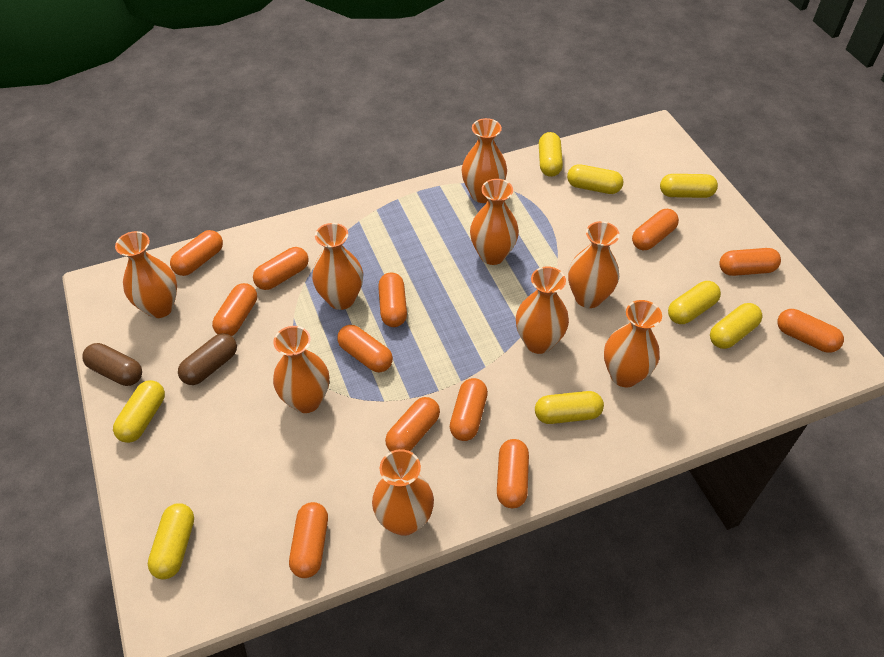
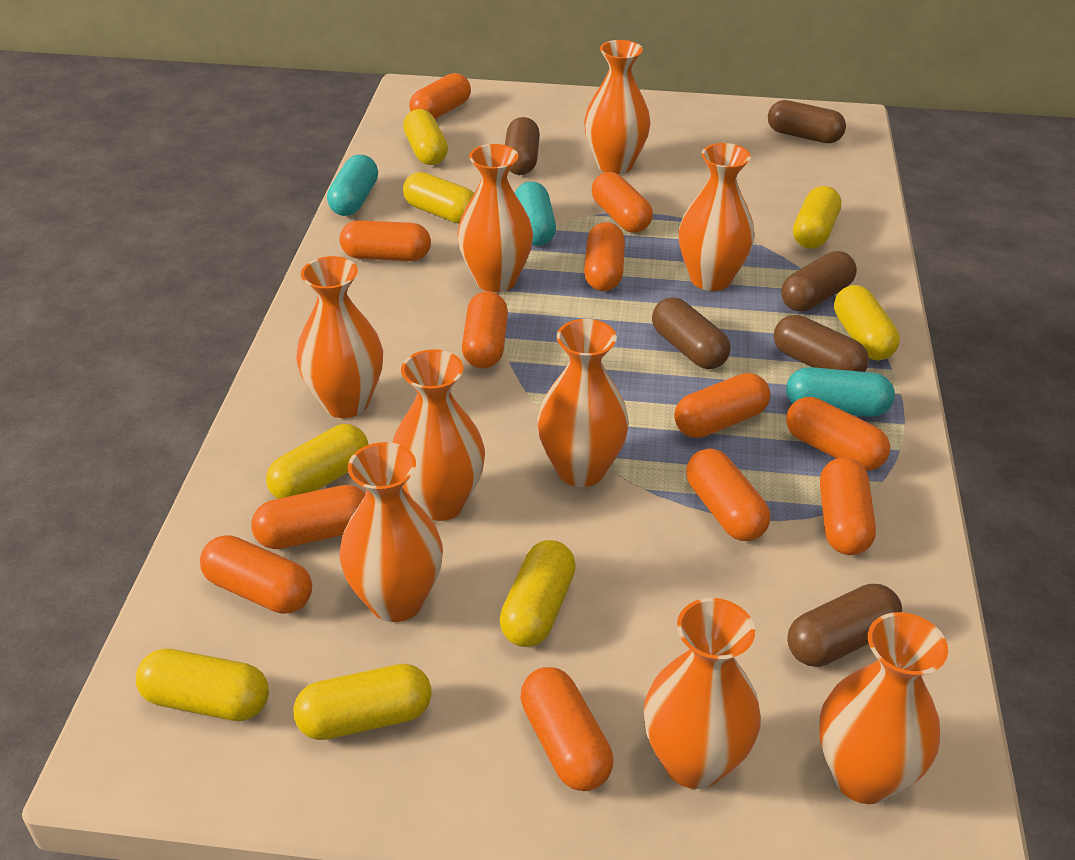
brown capsule: 2 -> 6
turquoise capsule: 0 -> 3

